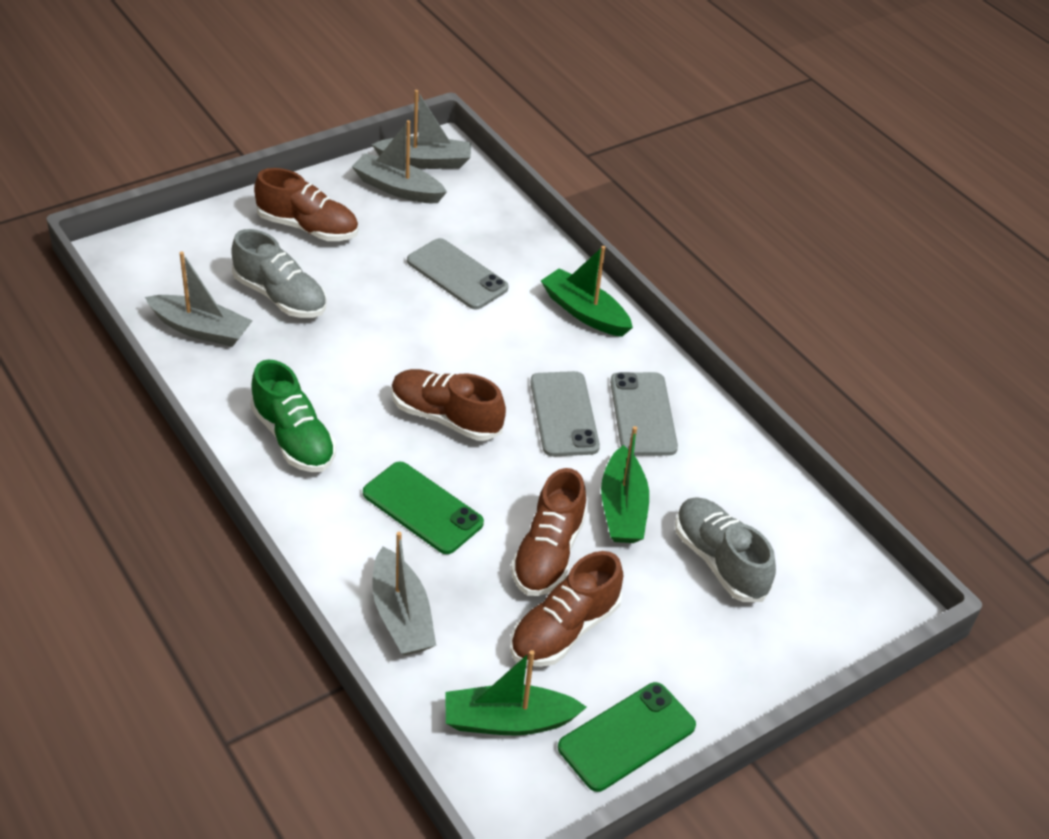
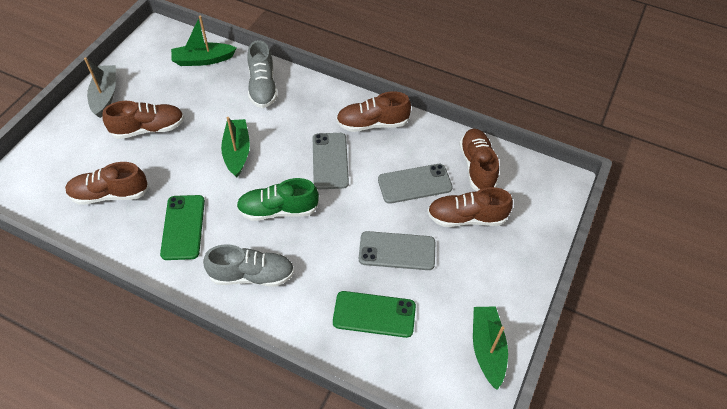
brown shoe: 4 -> 5
grey boat: 4 -> 1

